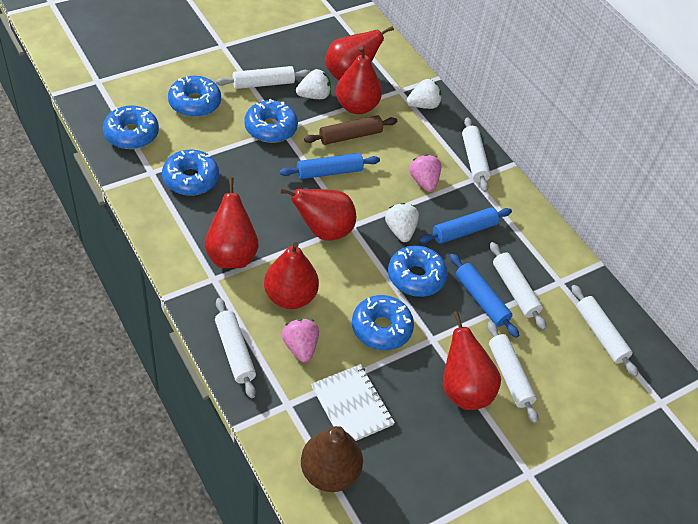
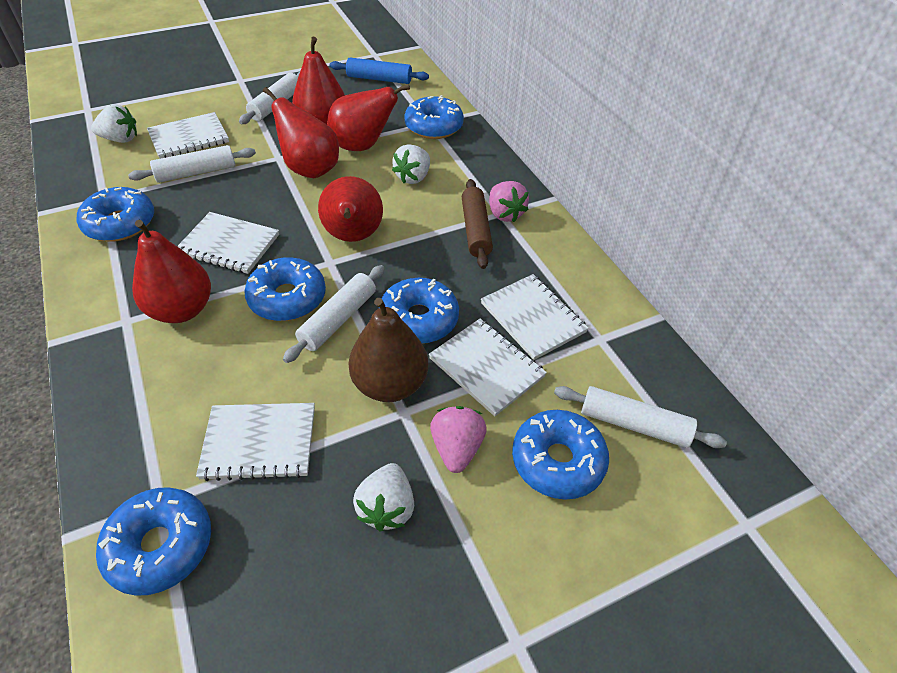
blue rolling pin: 3 -> 1
red pear: 6 -> 5
white notebook: 1 -> 5
white rolling pin: 6 -> 4

